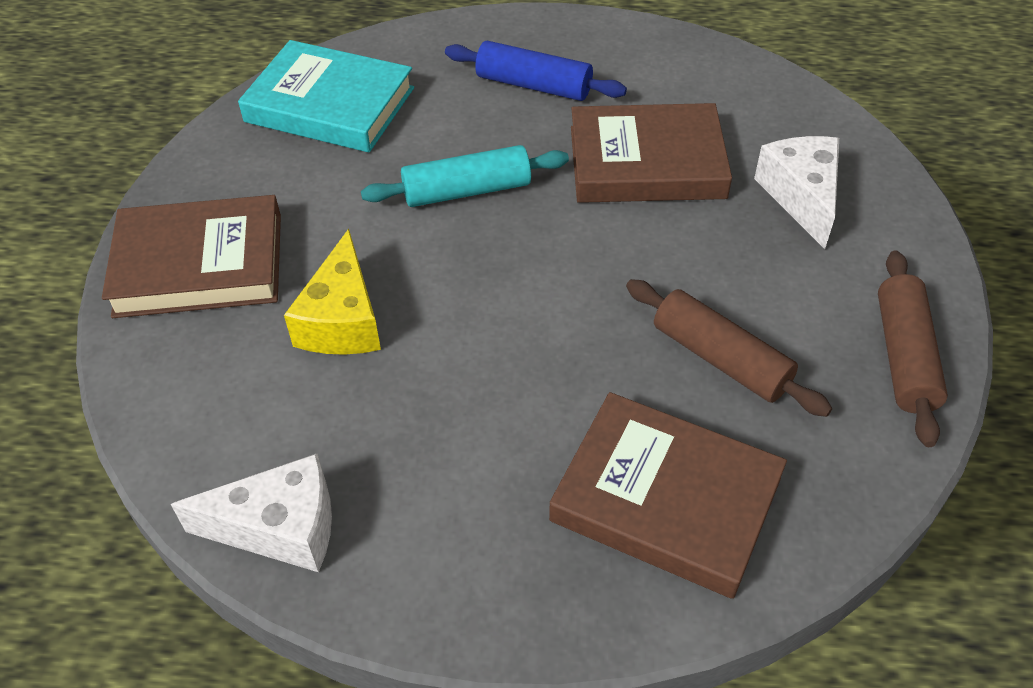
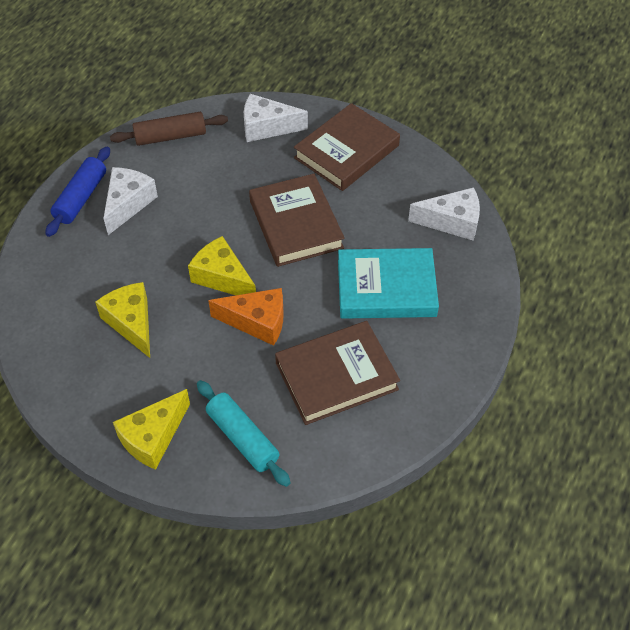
brown rolling pin: 2 -> 1
orange cheese: 0 -> 1
white cheese: 2 -> 3
yellow cheese: 1 -> 3

